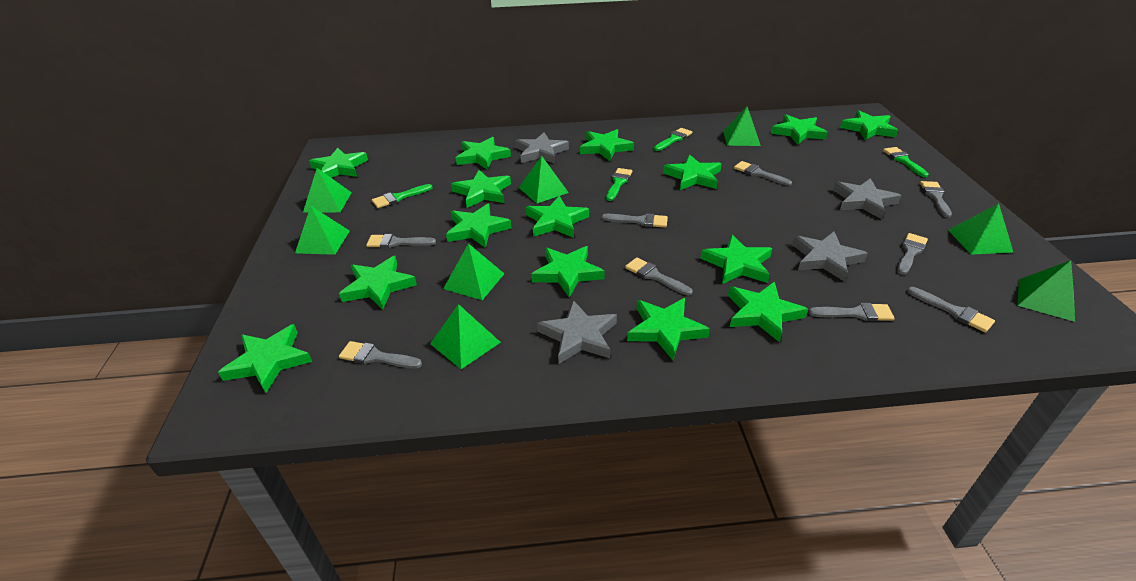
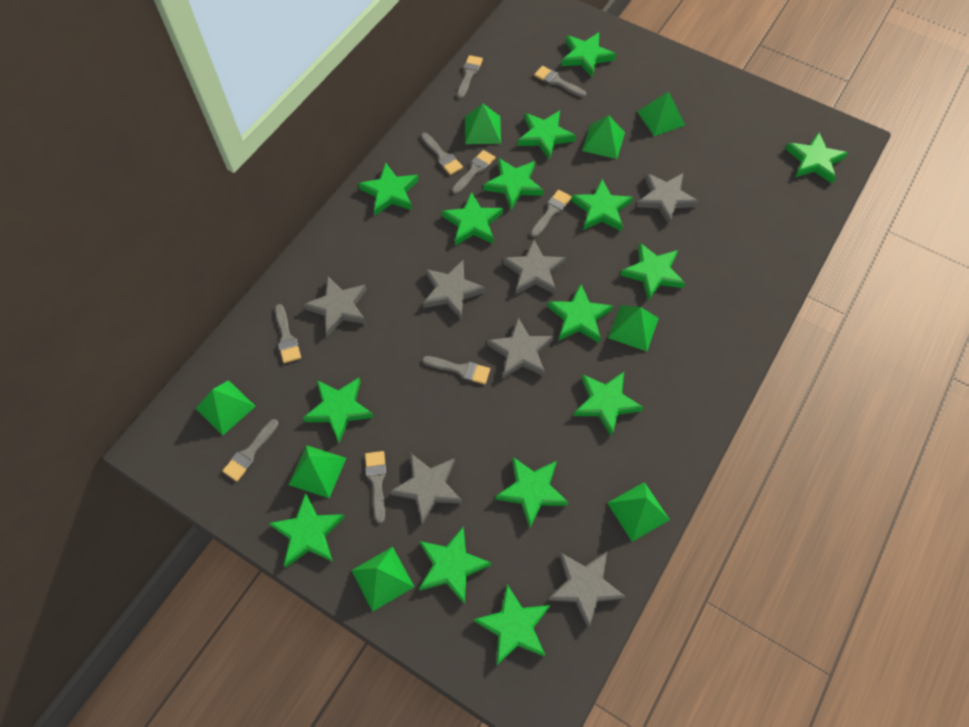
green brush: 4 -> 0
grey star: 4 -> 7

